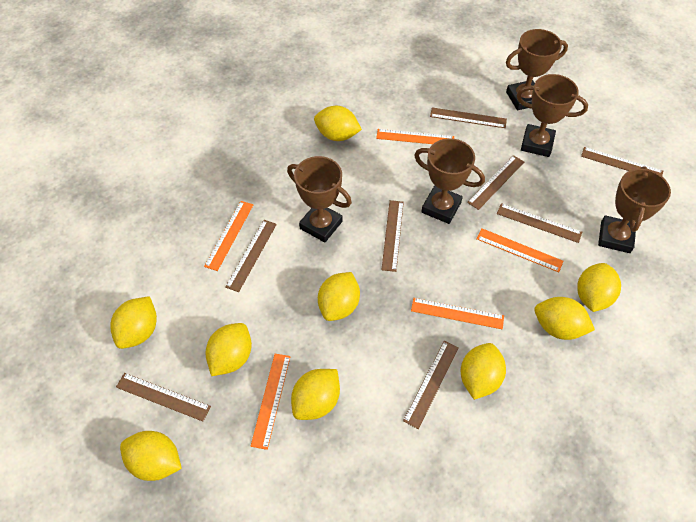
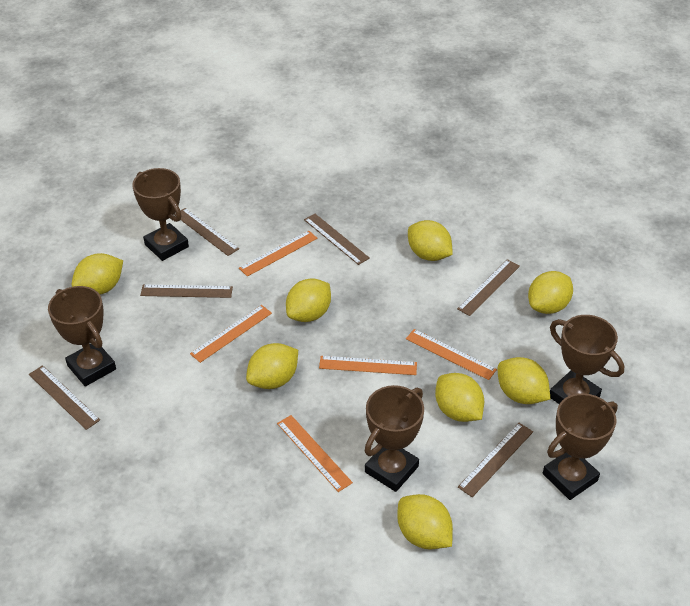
brown ruler: 8 -> 6
yellow lemon: 9 -> 8

